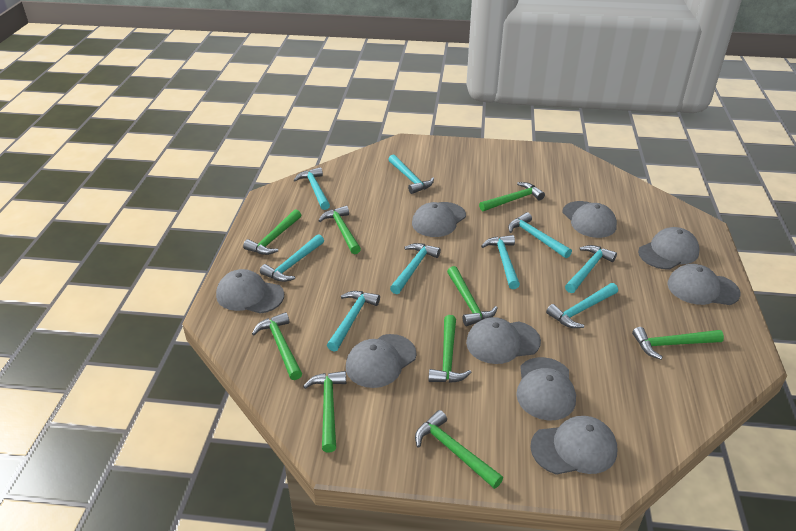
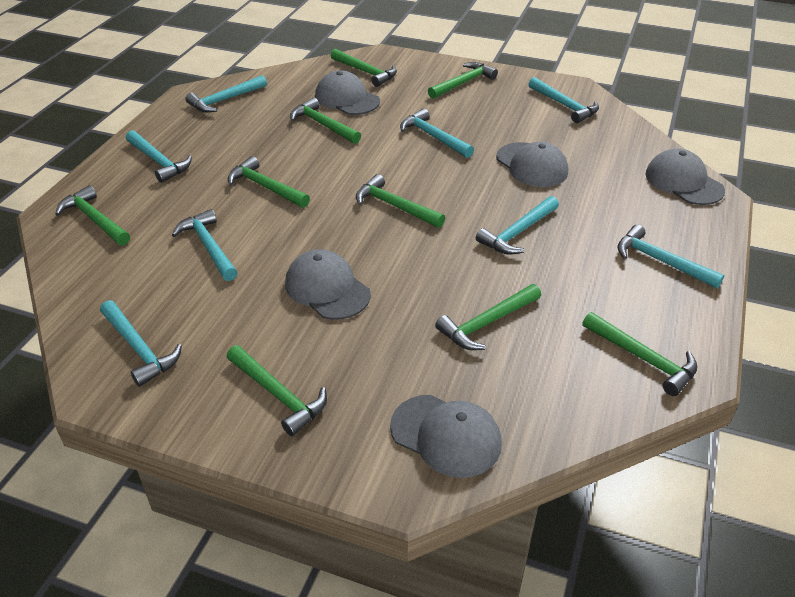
grey cap: 9 -> 5
turquoise hammer: 9 -> 8

